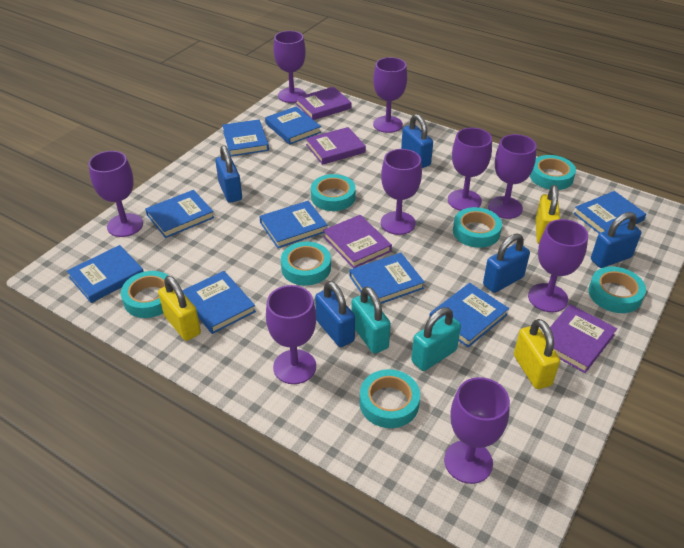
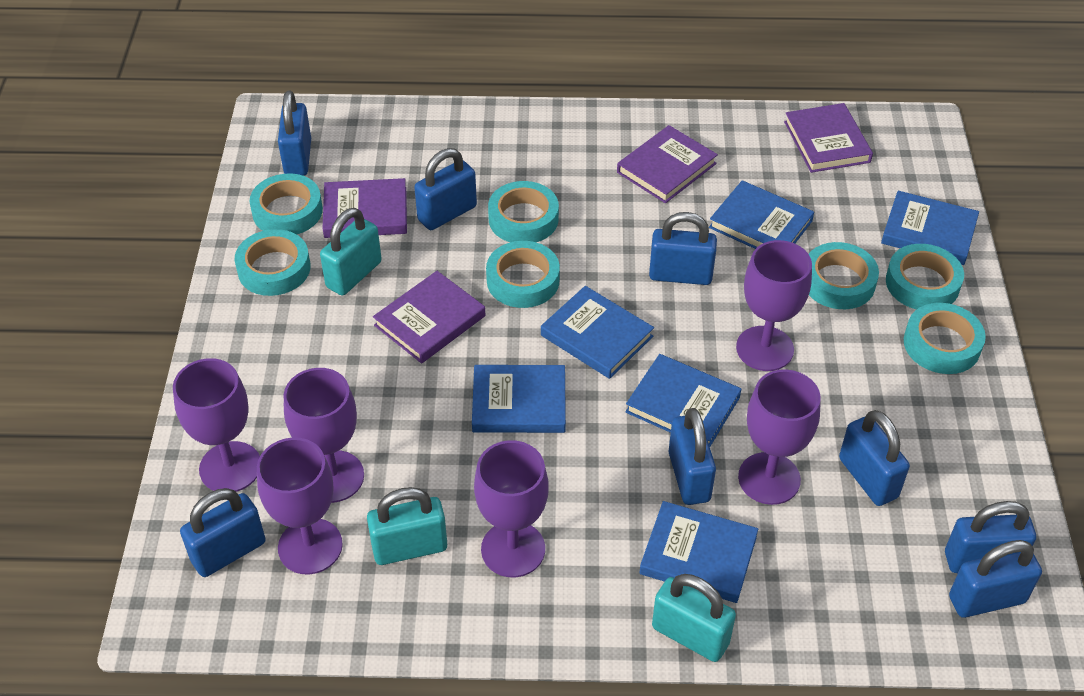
blue book: 9 -> 6
blue padlock: 5 -> 8
purple goblet: 9 -> 6
turquoise padlock: 2 -> 3
yellow padlock: 3 -> 0

